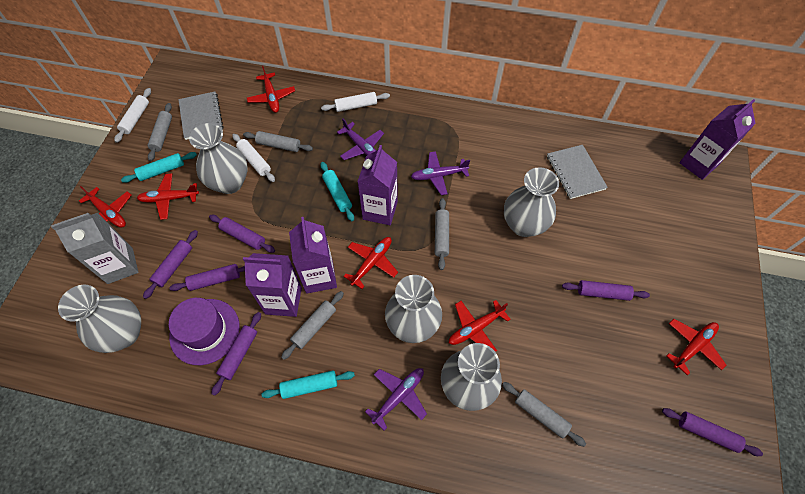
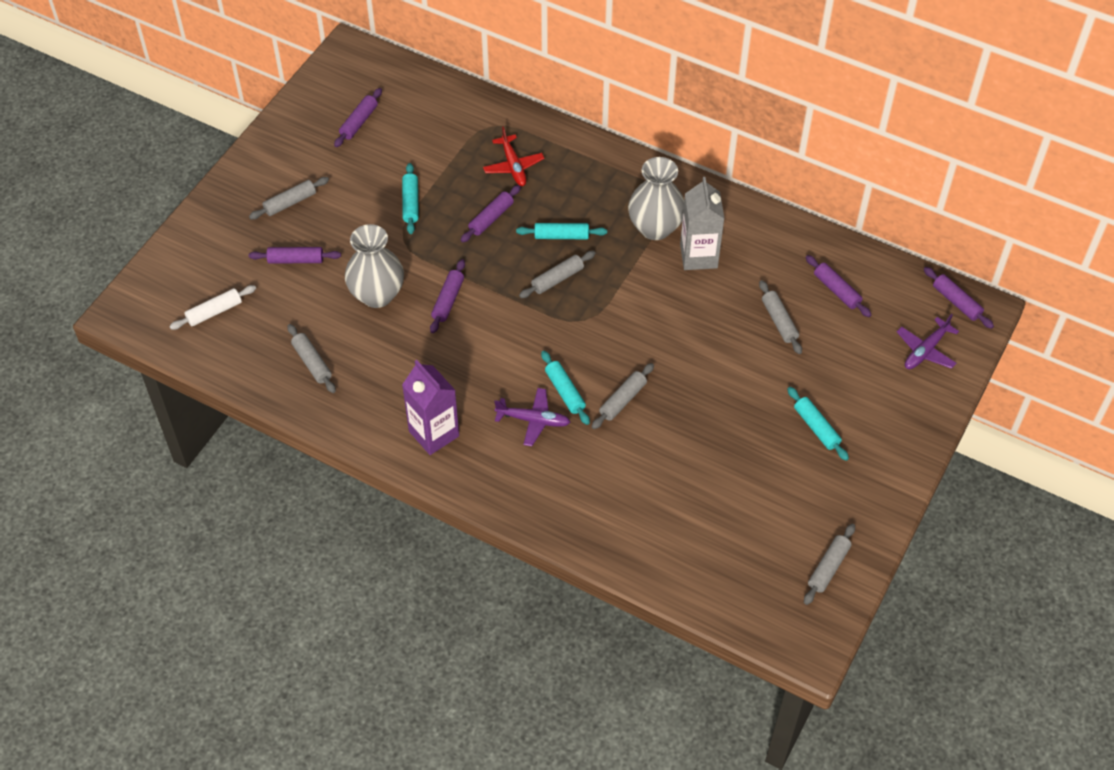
grey notebook: 2 -> 0
grey rolling pin: 5 -> 6
grey vase: 5 -> 2
purple carton: 4 -> 1
purple hat: 1 -> 0
purple plane: 3 -> 2
red plane: 6 -> 1
turquoise rolling pin: 3 -> 4
white rolling pin: 3 -> 1

